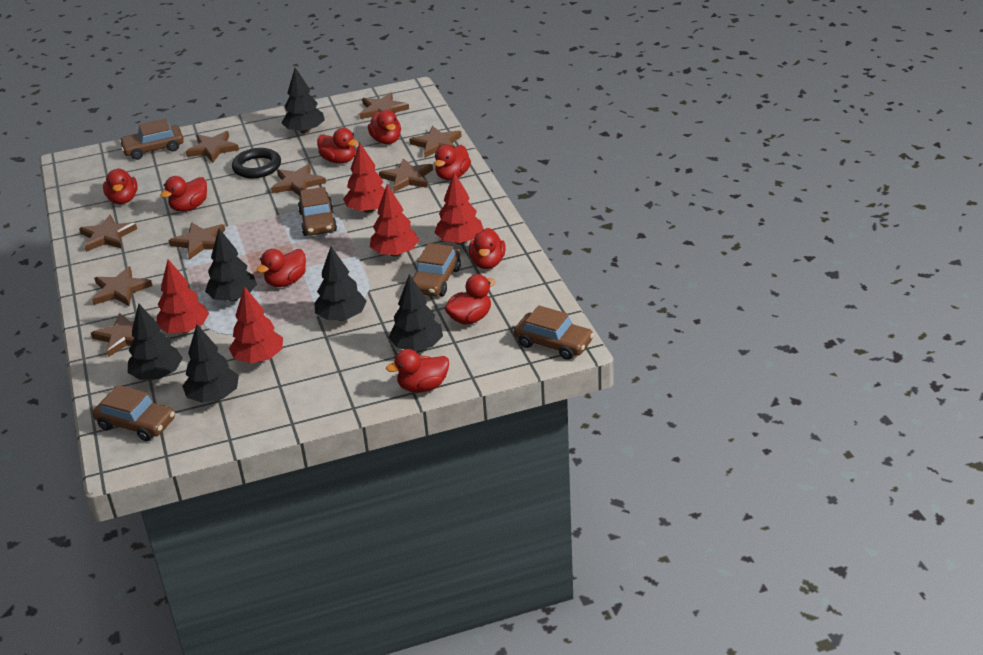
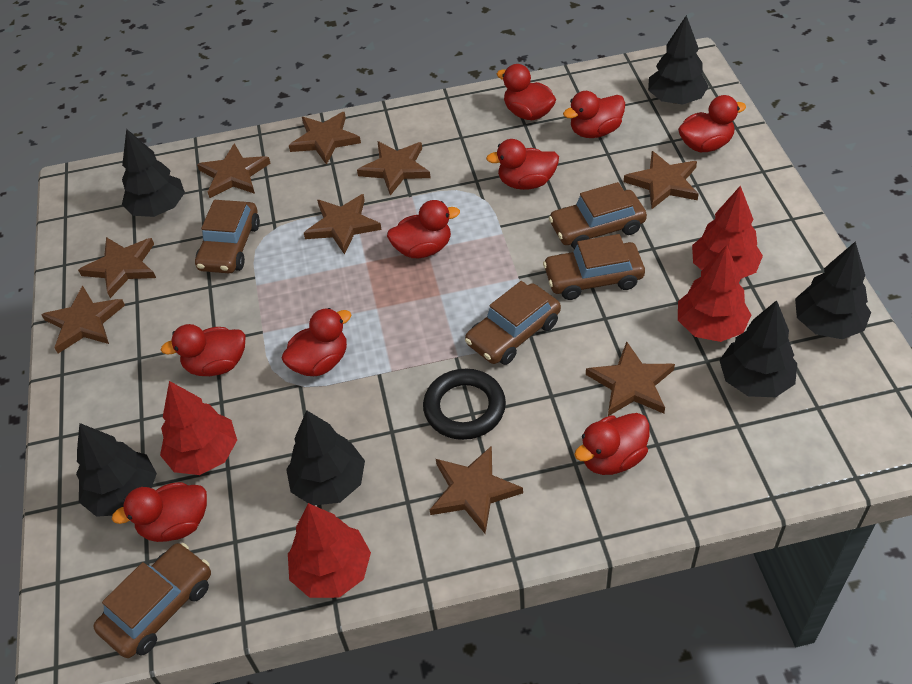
red tree: 5 -> 4

